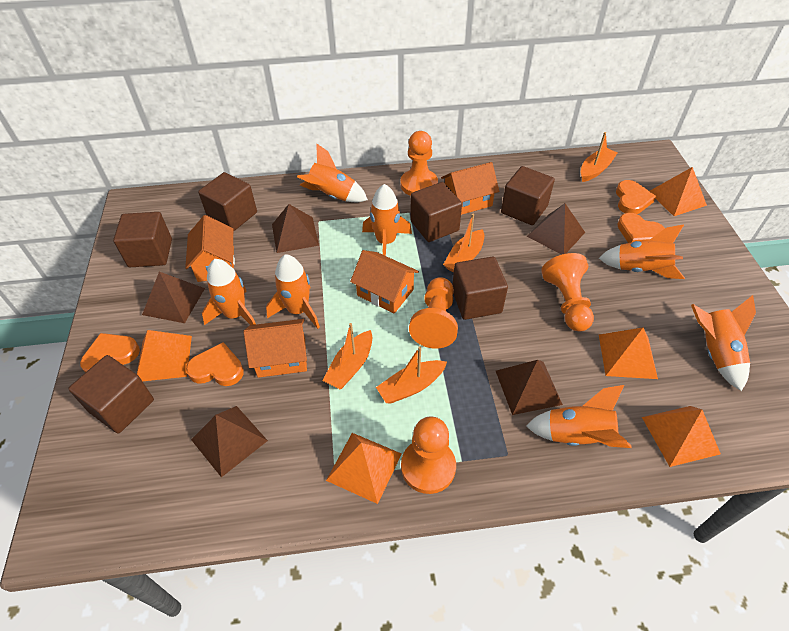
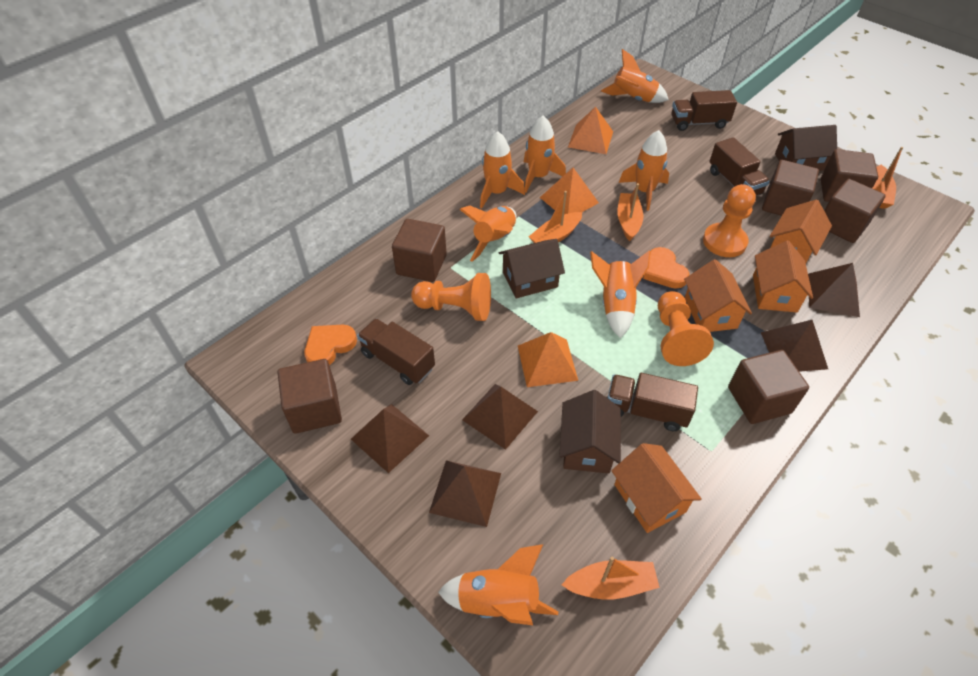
brown house: 0 -> 3
brown truck: 0 -> 4
orange heart: 4 -> 2
orange pawn: 4 -> 3
orange pyramid: 5 -> 3

